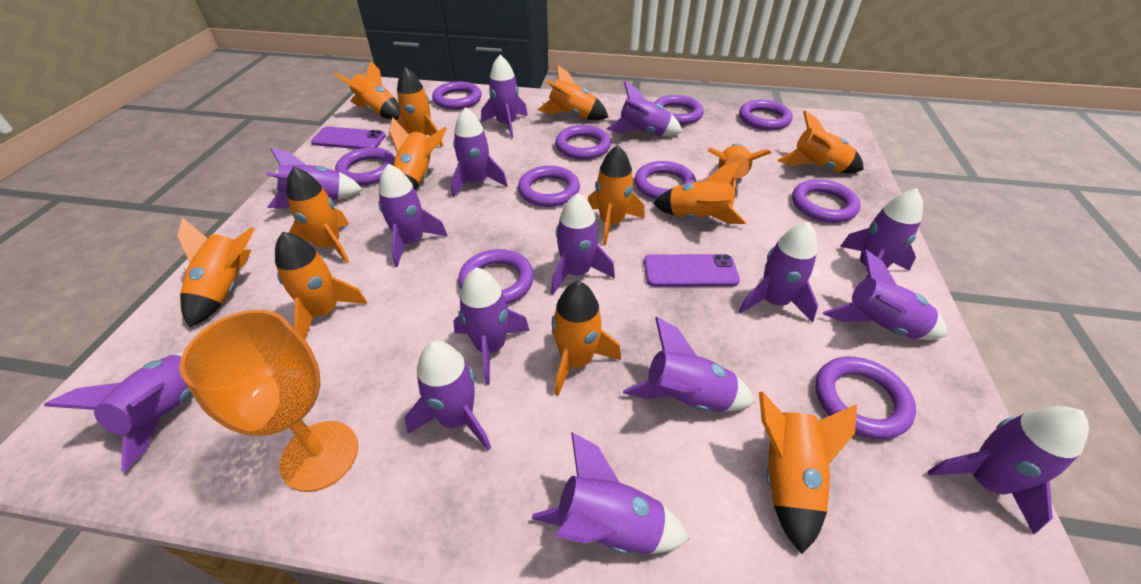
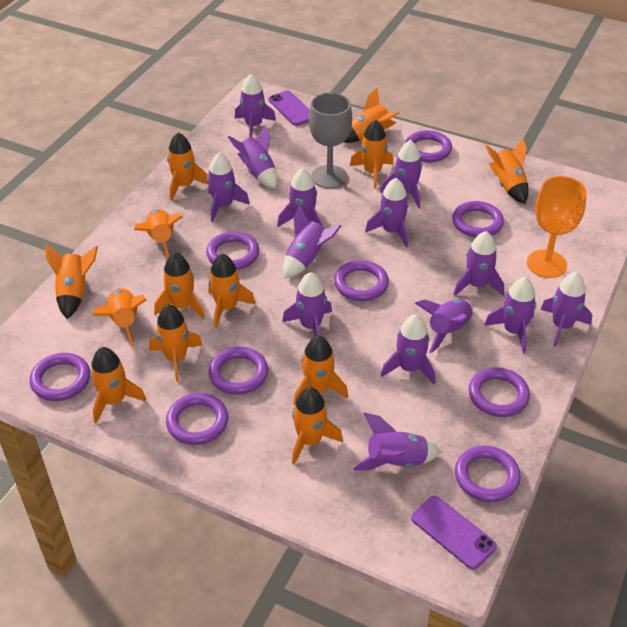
grey goblet: 0 -> 1
purple ring: 10 -> 9
purple rocket: 15 -> 14

